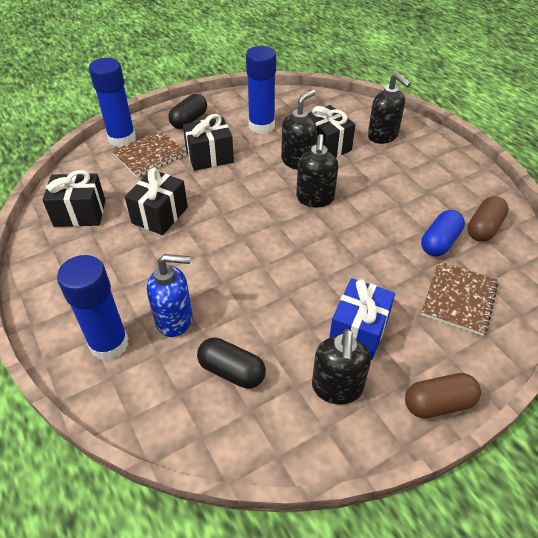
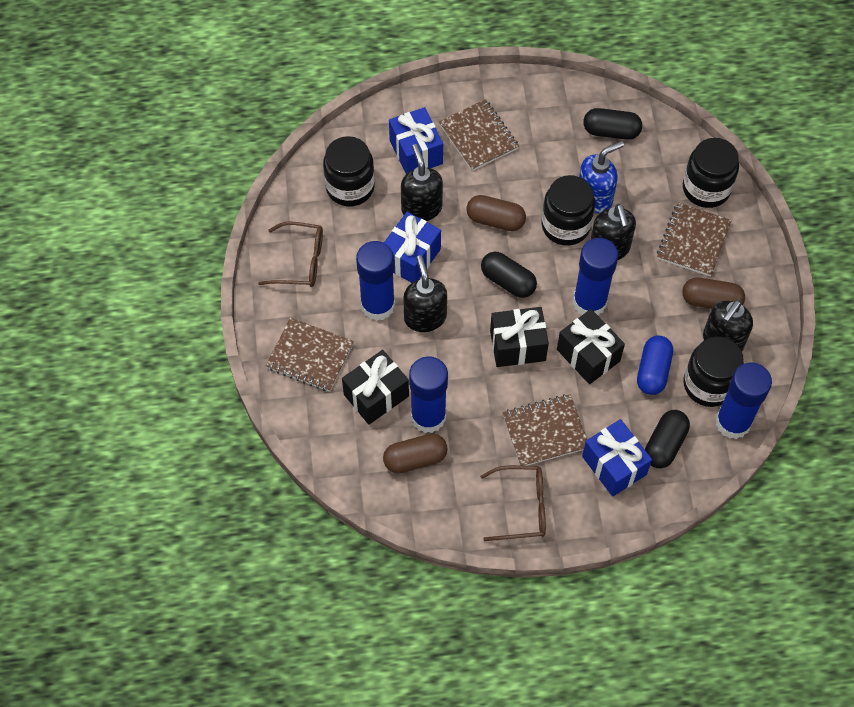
black capsule: 2 -> 3
black gift: 4 -> 3
black jar: 0 -> 4
blue gift: 1 -> 3
blue glue stick: 3 -> 4
brown capsule: 2 -> 3
brown glasses: 0 -> 2
brown notebook: 2 -> 4

